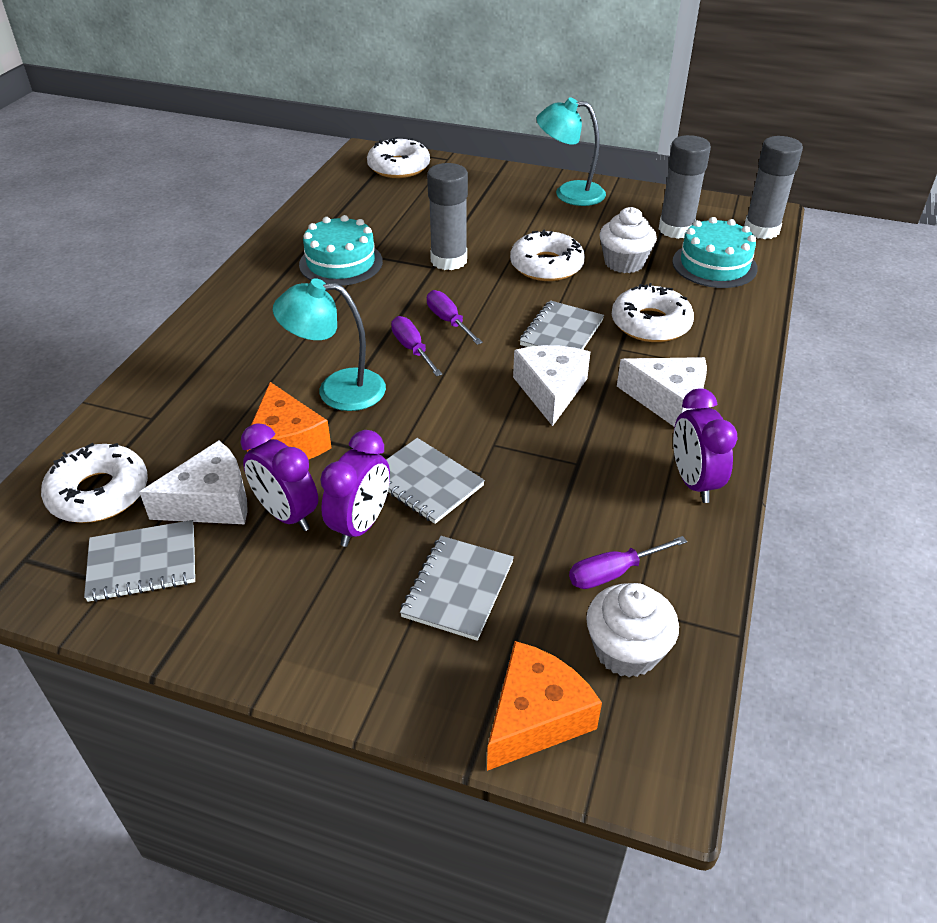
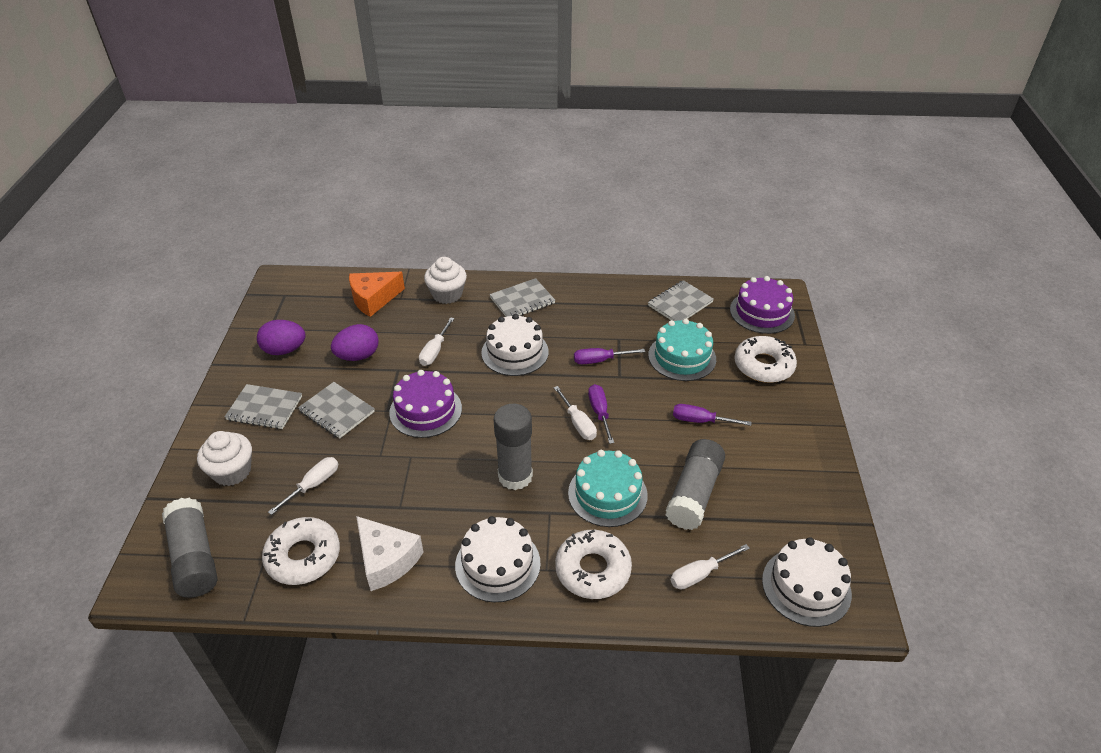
orange cheese: 2 -> 1
purple cake: 0 -> 2
purple clock: 3 -> 0
purple egg: 0 -> 2
turquoise lamp: 2 -> 0
white cake: 0 -> 3
white cheese: 3 -> 1
white donut: 4 -> 3
white screwdriver: 0 -> 4

